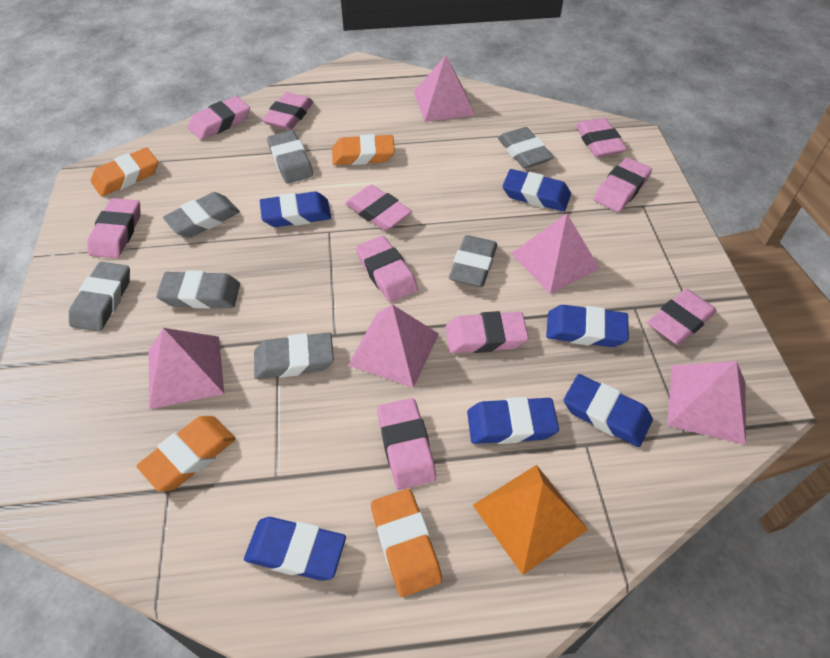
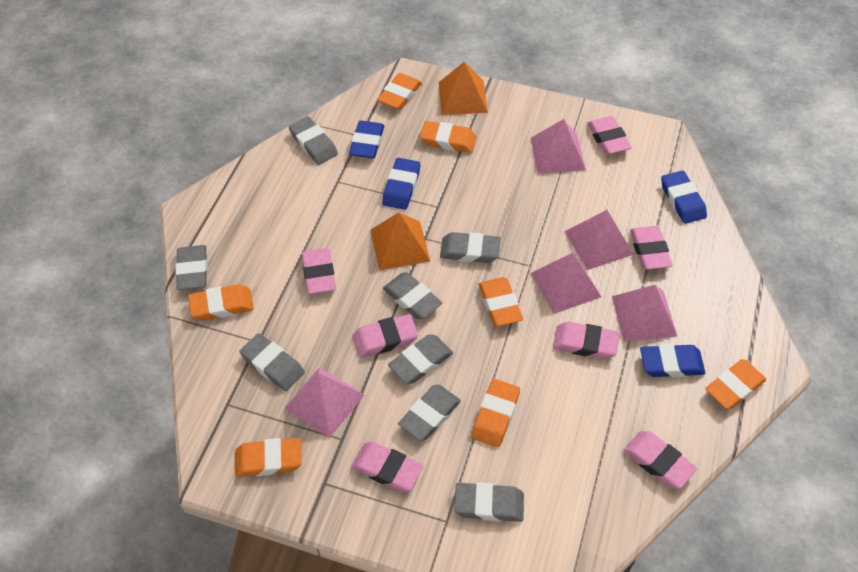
blue eraser: 6 -> 4
grey eraser: 7 -> 8
orange eraser: 4 -> 7
orange pyramid: 1 -> 2
pink eraser: 10 -> 7

